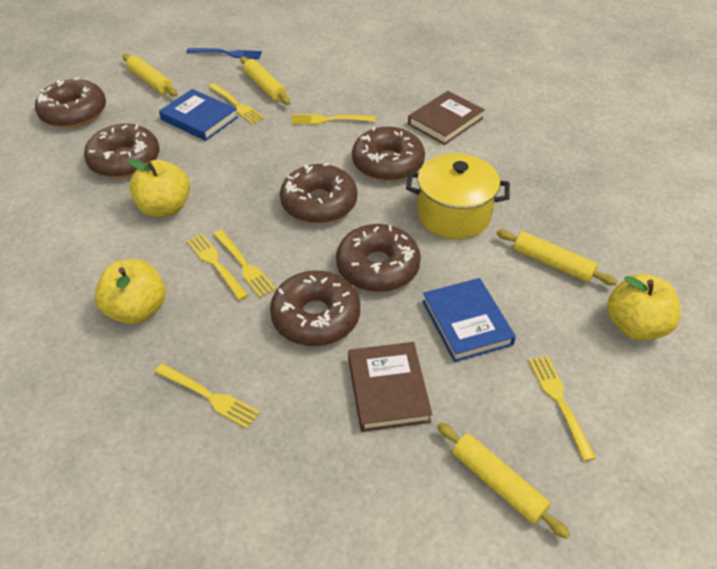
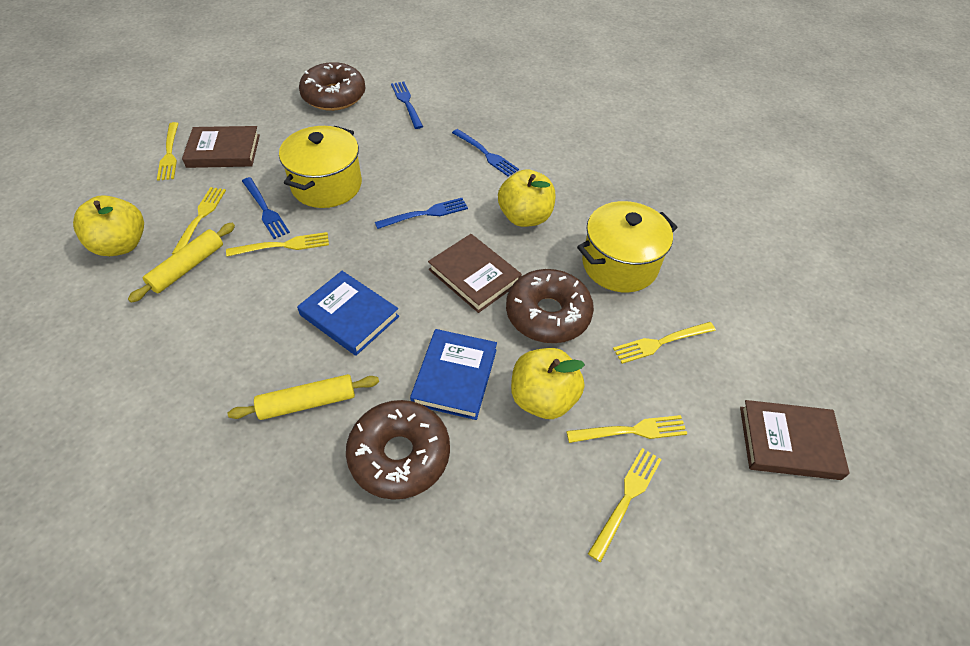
blue fork: 1 -> 4
brown book: 2 -> 3
brown donut: 6 -> 3
yellow pot: 1 -> 2
yellow rolling pin: 4 -> 2

